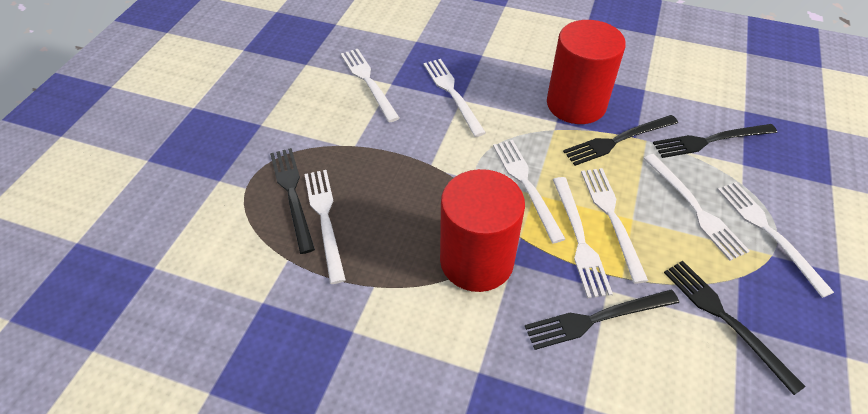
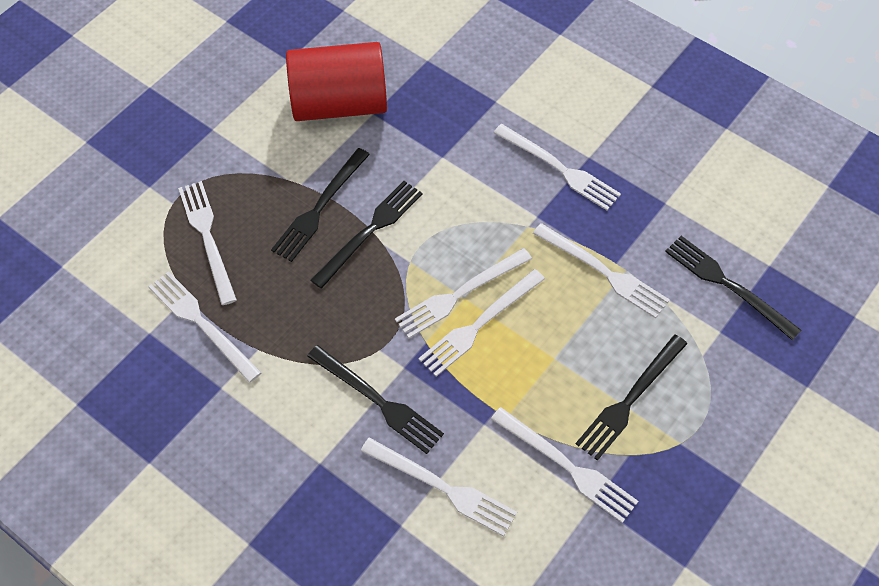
red cylinder: 2 -> 1

